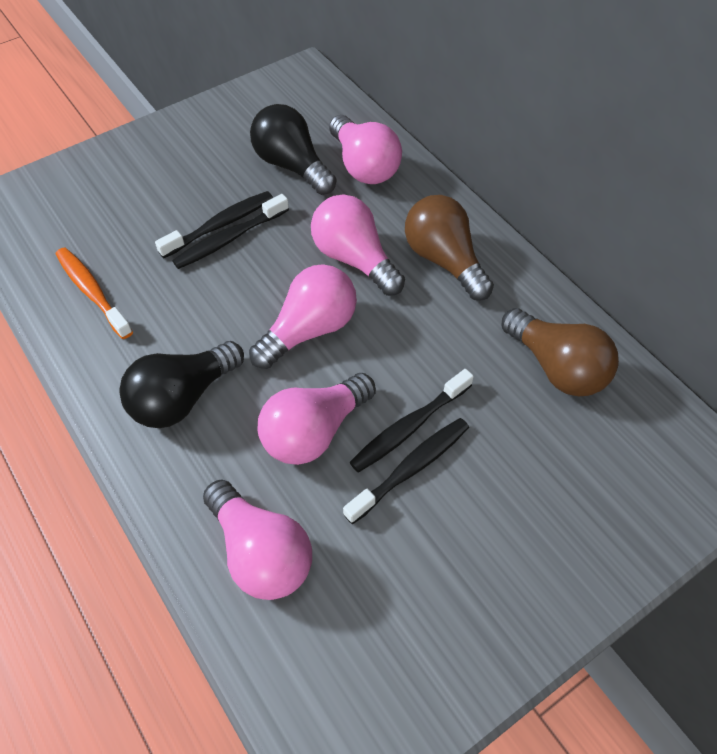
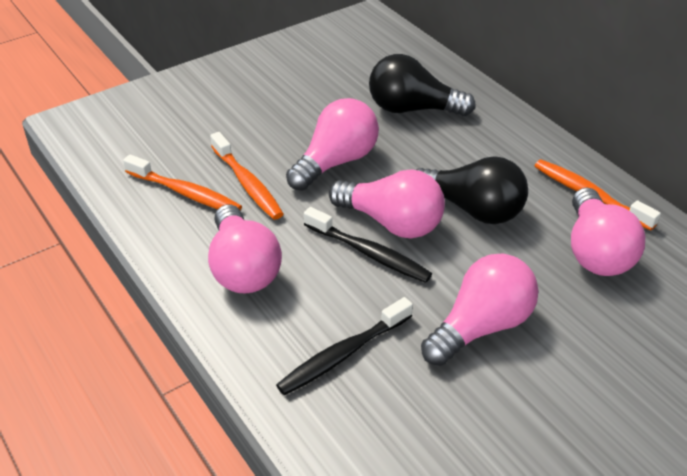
black toothbrush: 4 -> 2
brown light bulb: 2 -> 0
orange toothbrush: 1 -> 3

